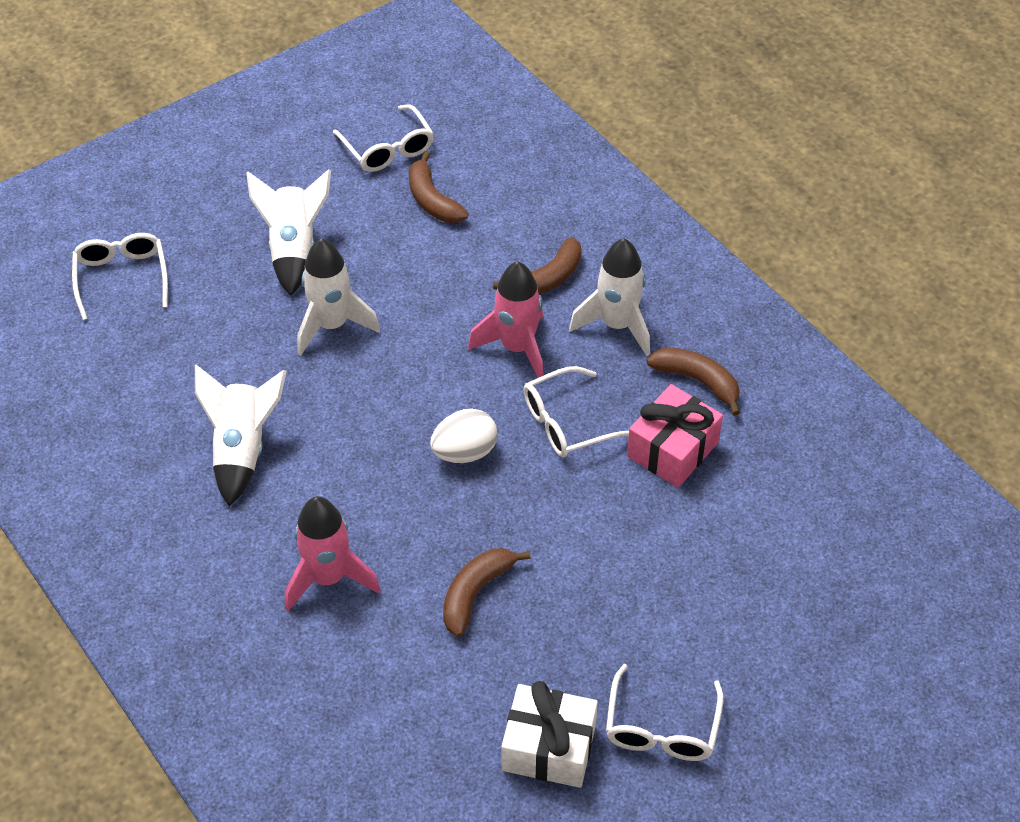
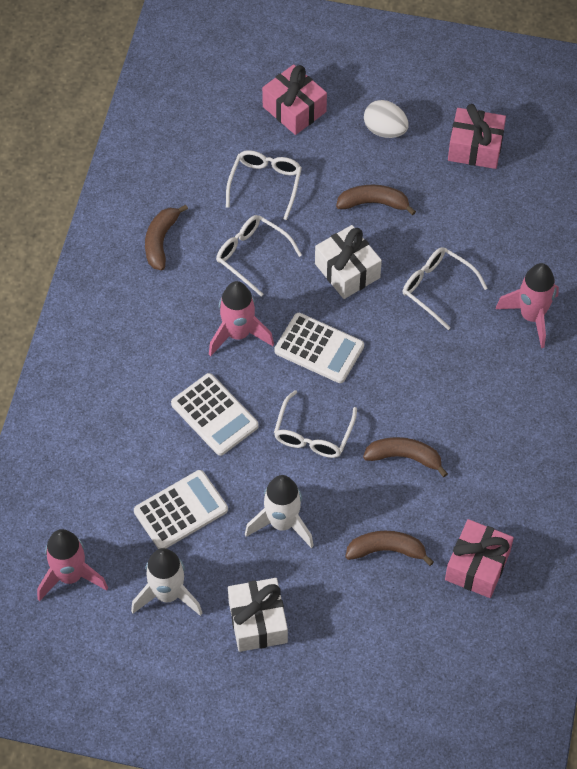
pink gift: 1 -> 3
pink rocket: 2 -> 3
white calculator: 0 -> 3
white gift: 1 -> 2
white rocket: 4 -> 2

